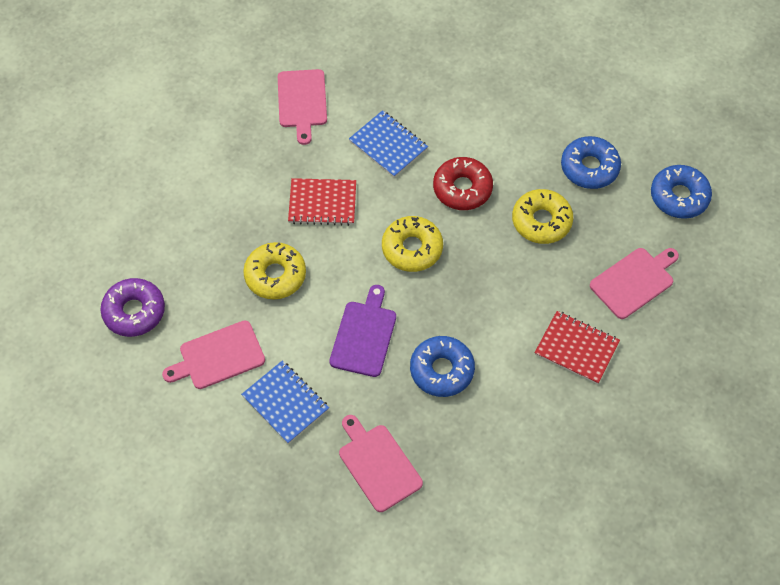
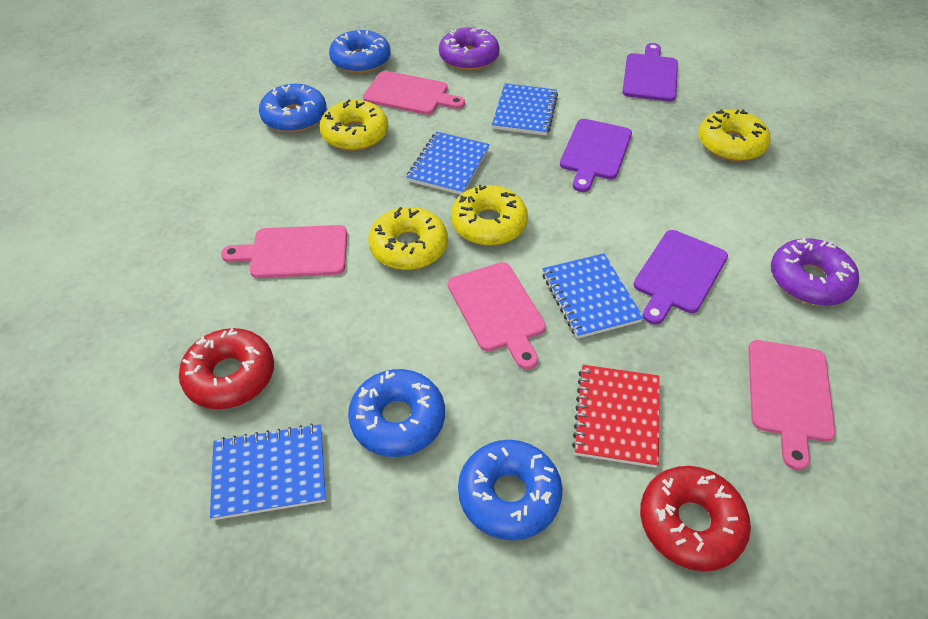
blue donut: 3 -> 4
blue notebook: 2 -> 4
purple cutting board: 1 -> 3
purple donut: 1 -> 2
red donut: 1 -> 2
red notebook: 2 -> 1
yellow donut: 3 -> 4

